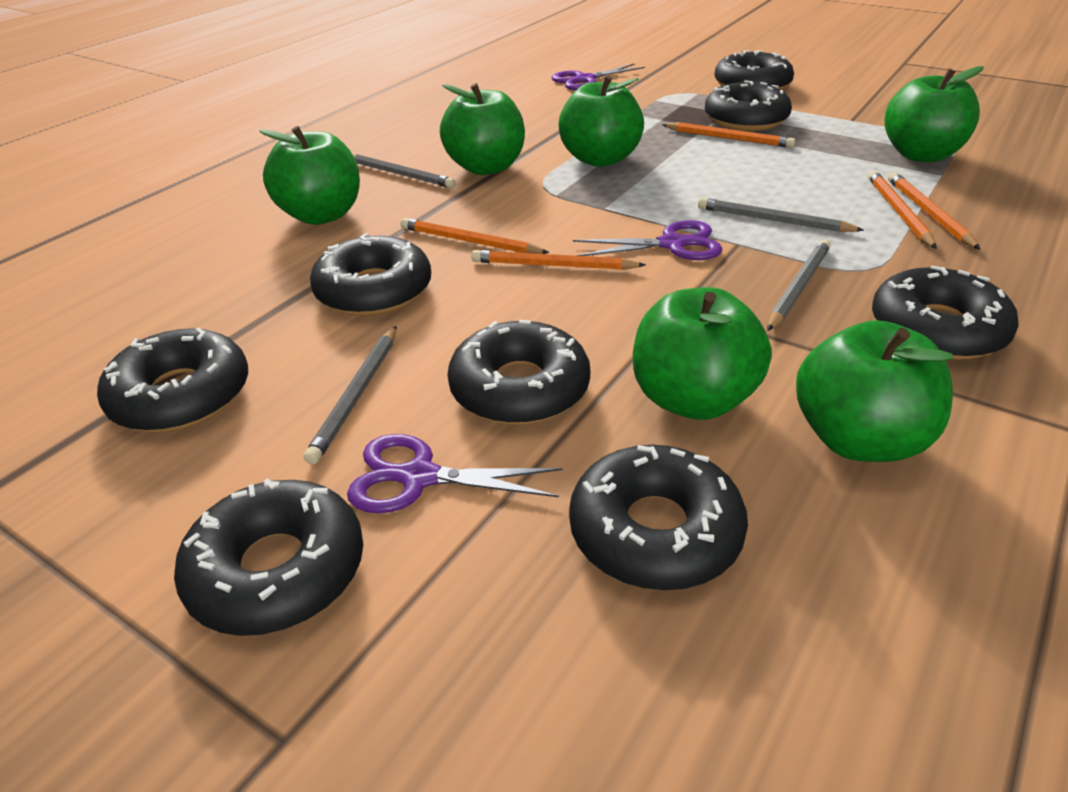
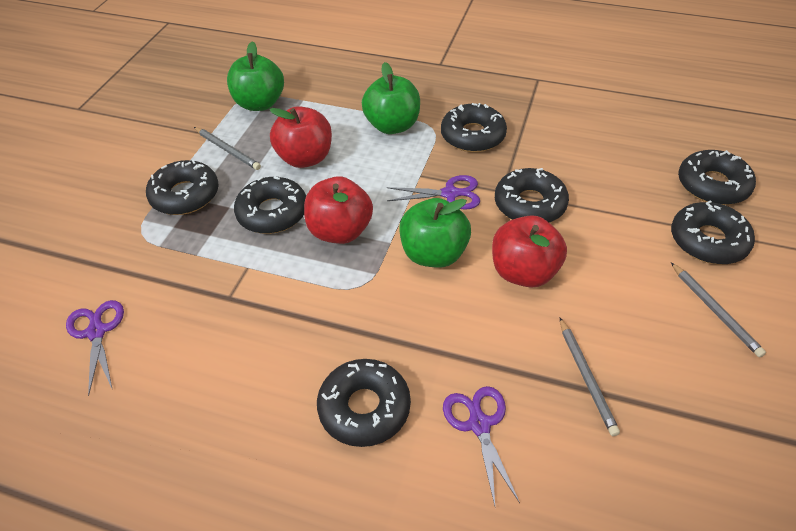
black donut: 8 -> 7
green apple: 6 -> 3
grey pencil: 4 -> 3
orange pencil: 5 -> 0
red apple: 0 -> 3

